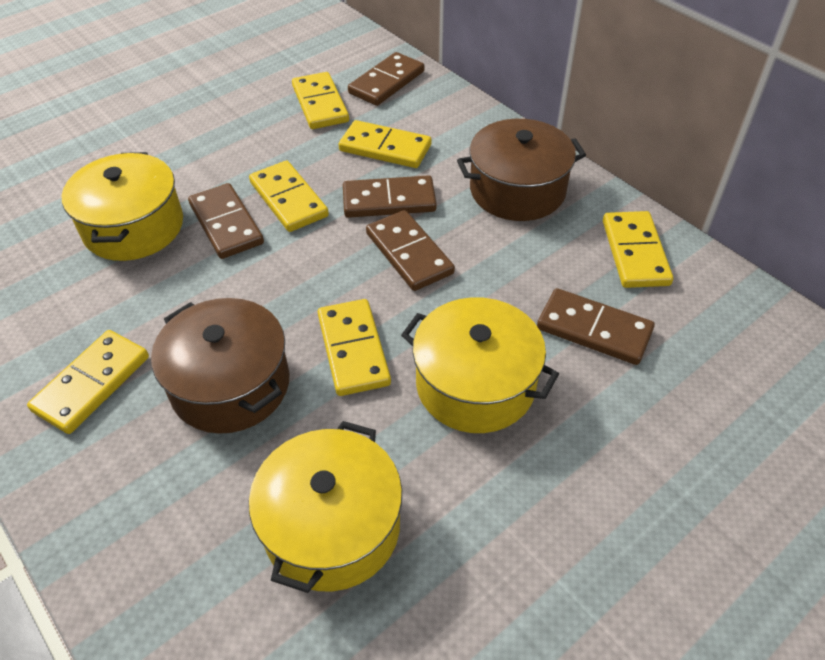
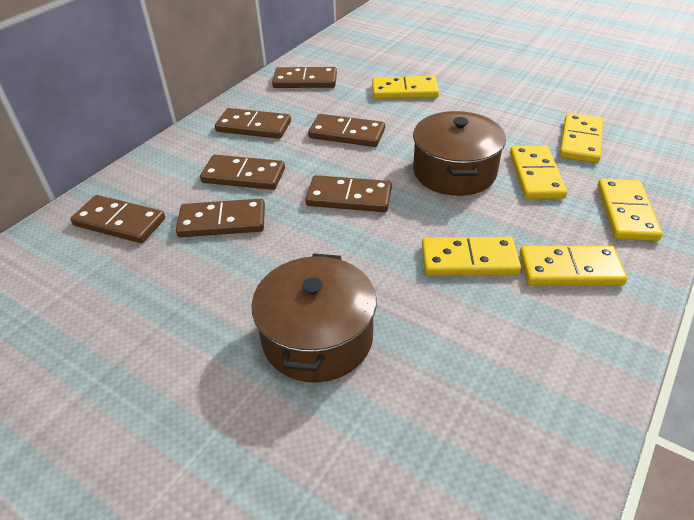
brown domino: 5 -> 7
yellow pot: 3 -> 0

